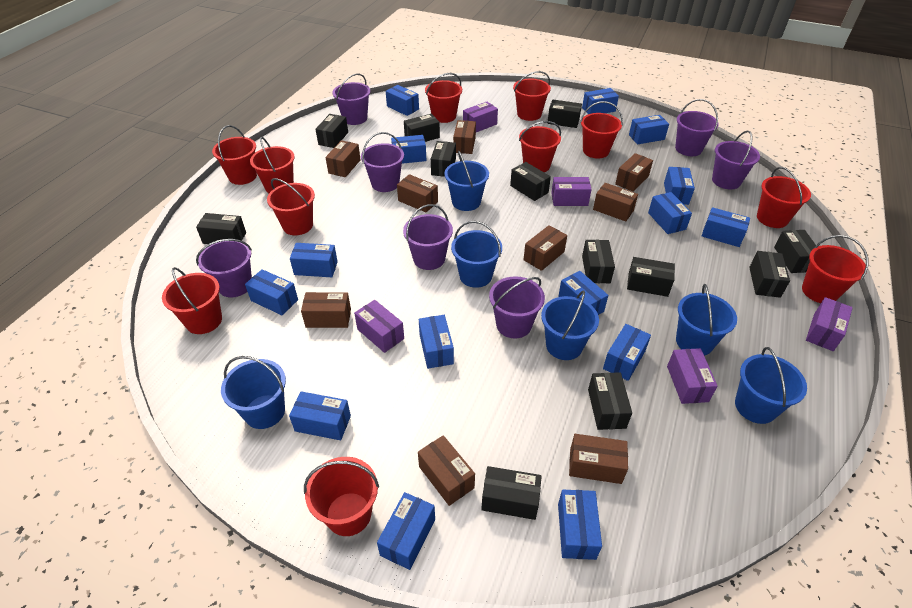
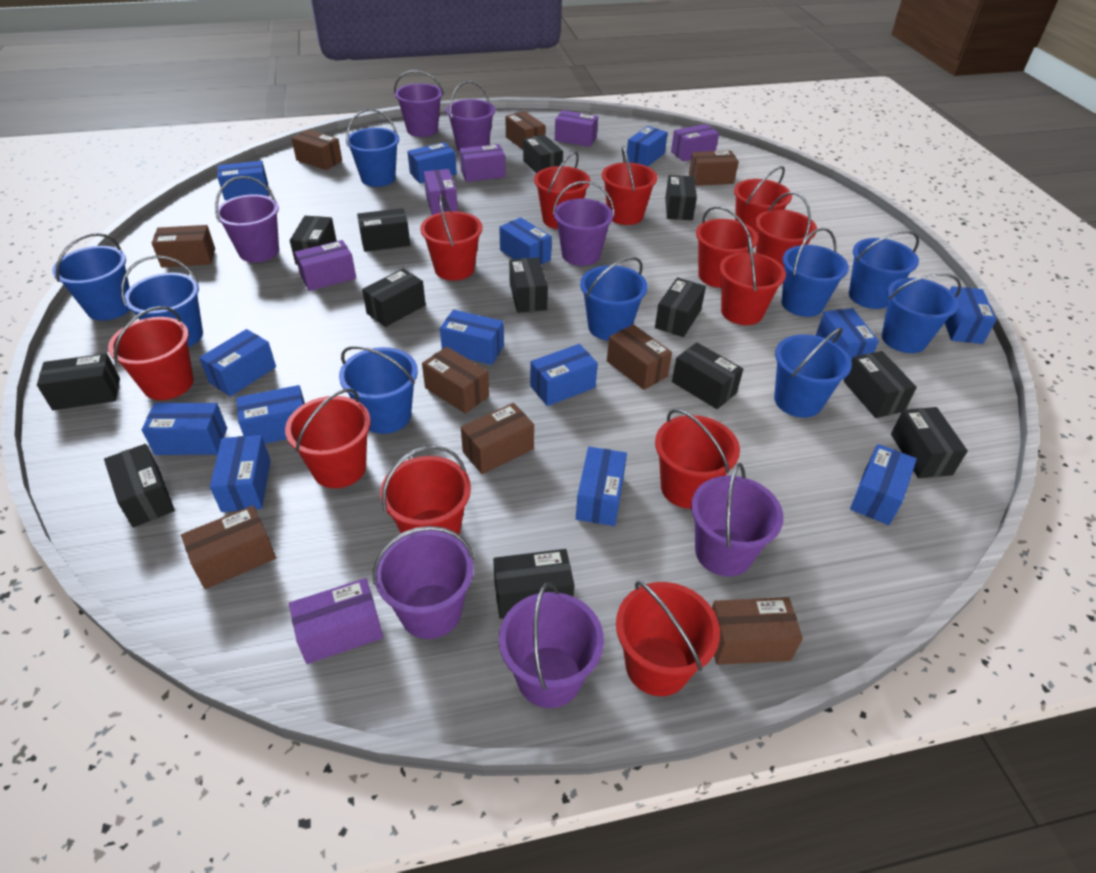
black box: 12 -> 13
blue box: 15 -> 14
blue bucket: 6 -> 9
purple box: 5 -> 6
red bucket: 11 -> 12

